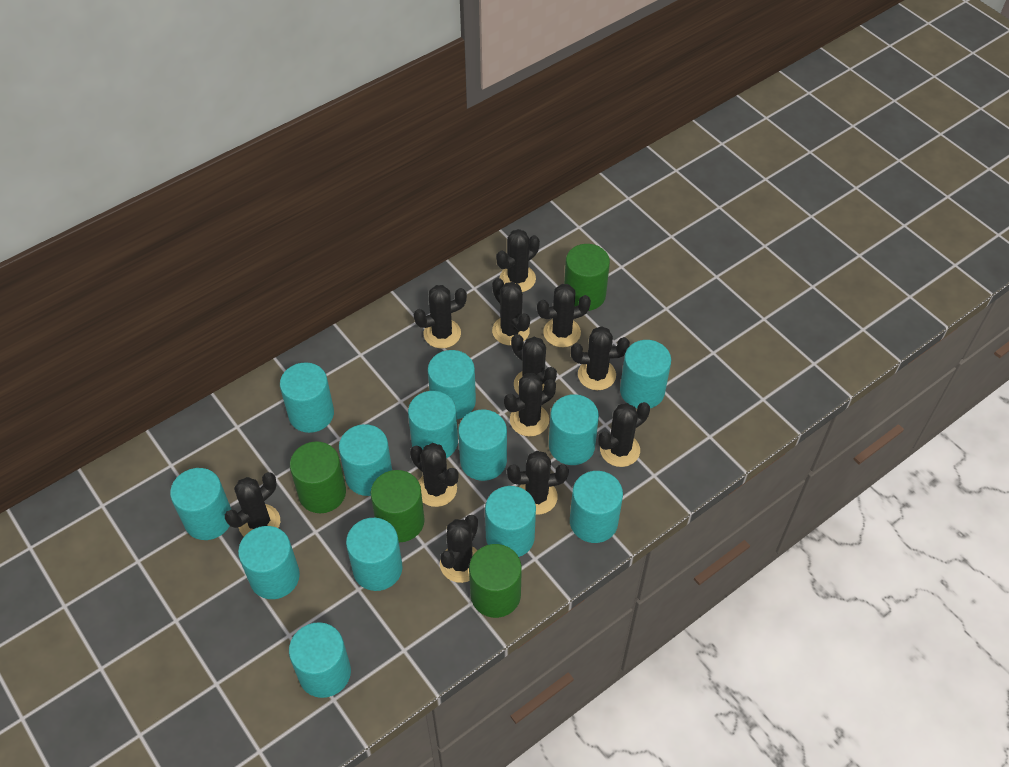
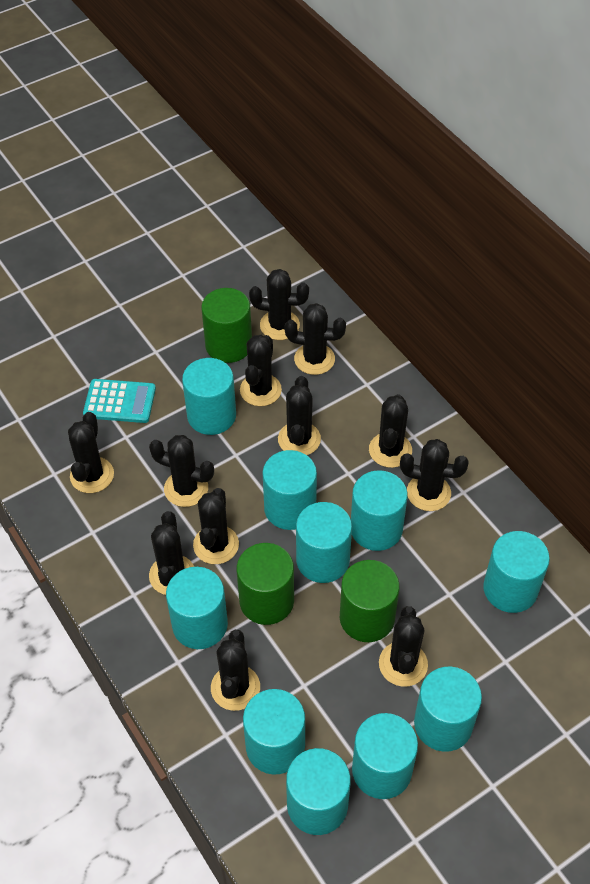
green cylinder: 4 -> 3
turquoise calculator: 0 -> 1
turquoise cylinder: 13 -> 10

